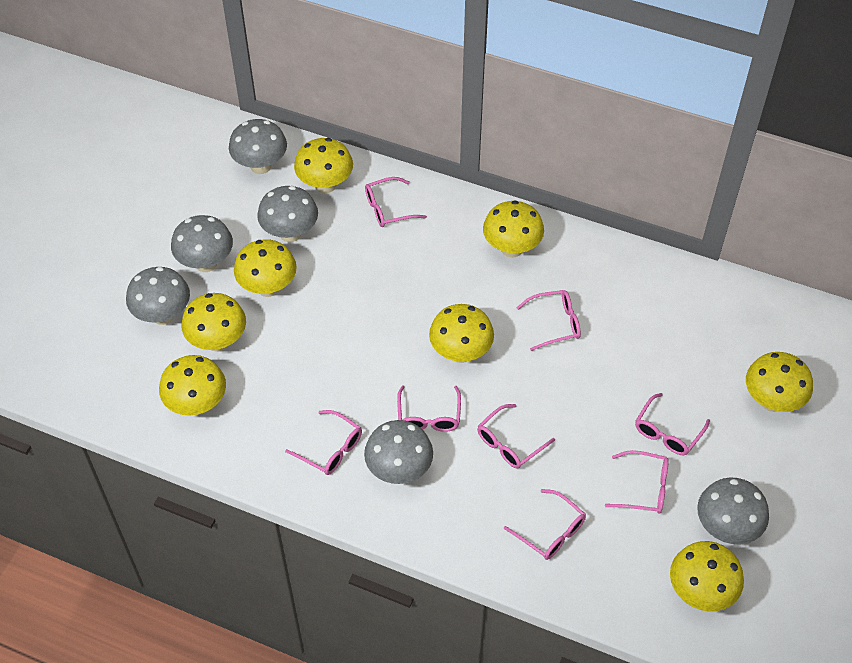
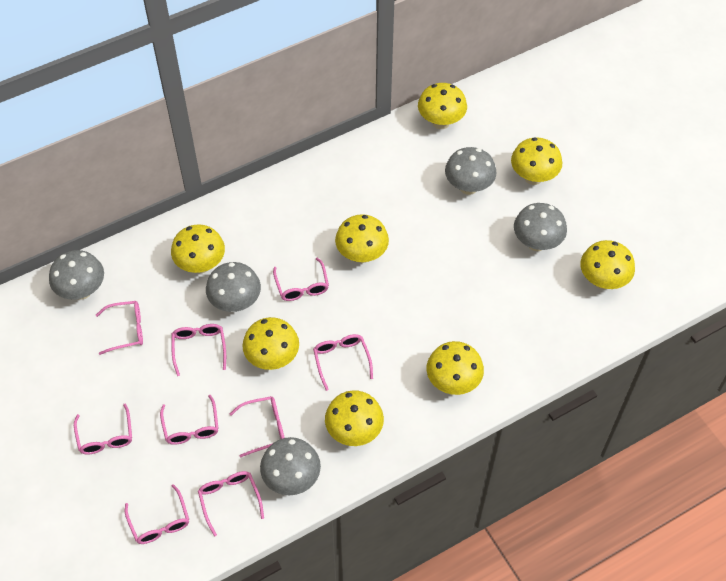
grey mushroom: 6 -> 5
pink glasses: 8 -> 9

